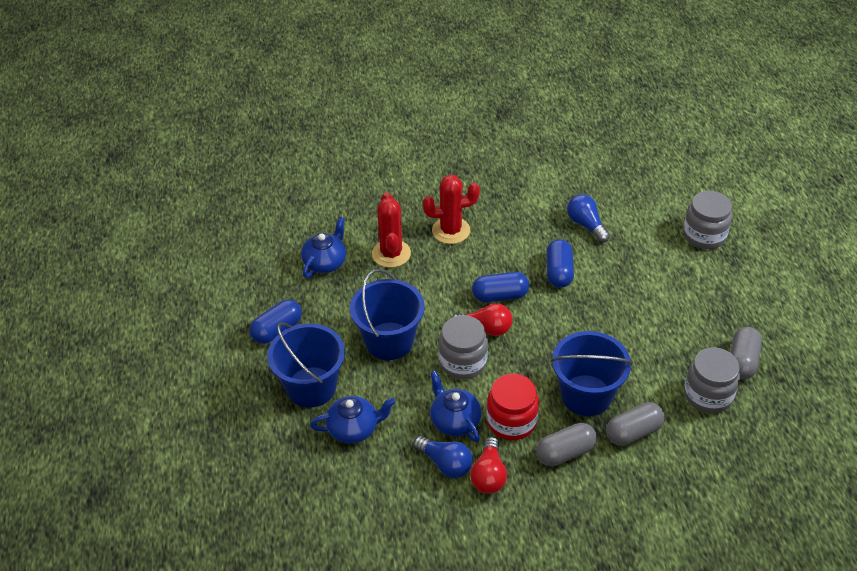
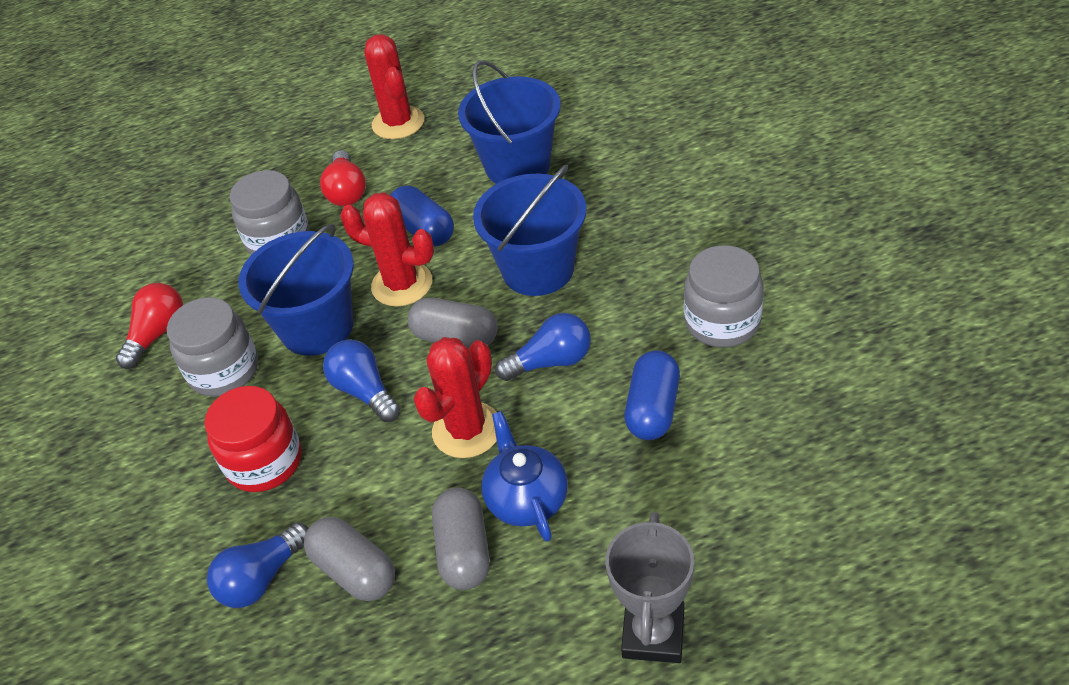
blue capsule: 3 -> 2
blue light bulb: 2 -> 3
blue teapot: 3 -> 1
grey trophy: 0 -> 1
red cactus: 2 -> 3

